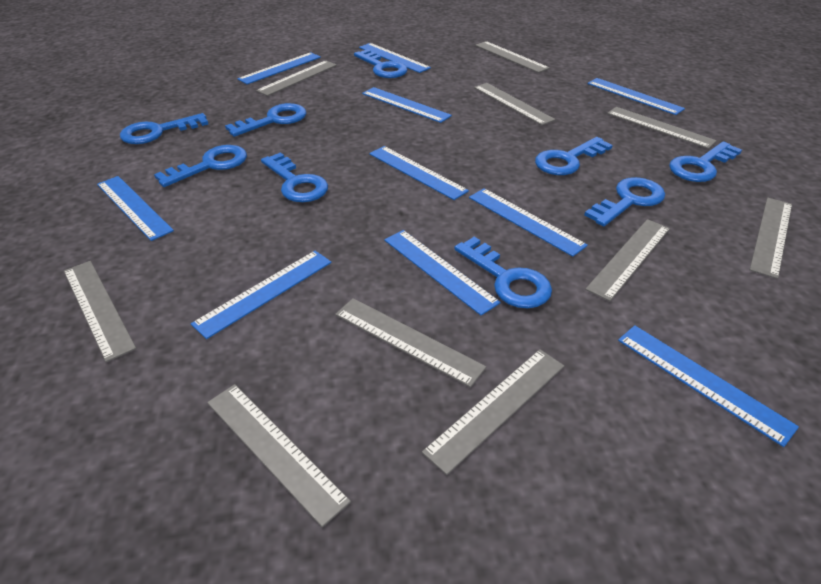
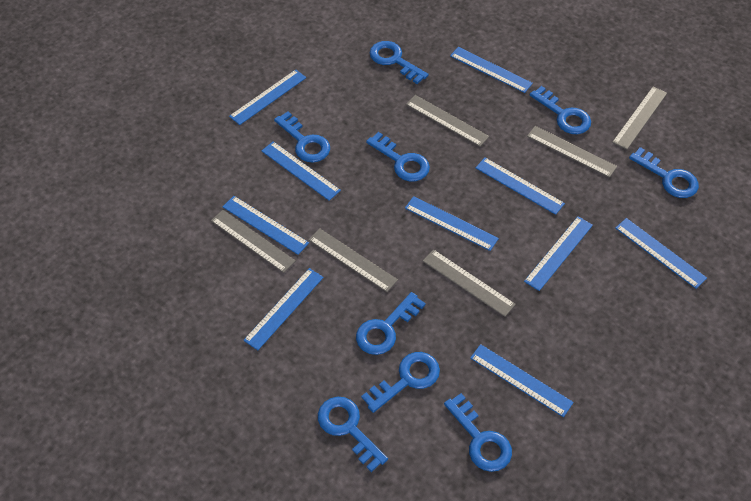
grey ruler: 10 -> 6

